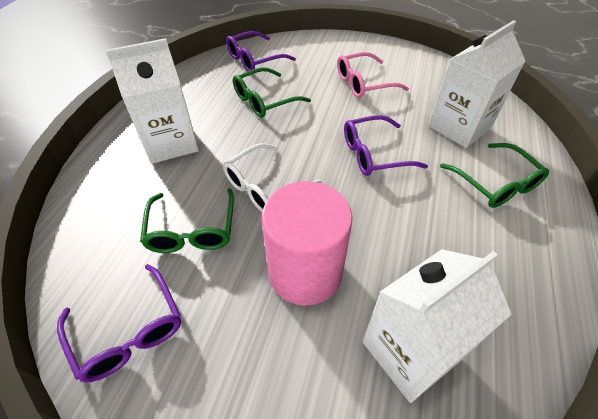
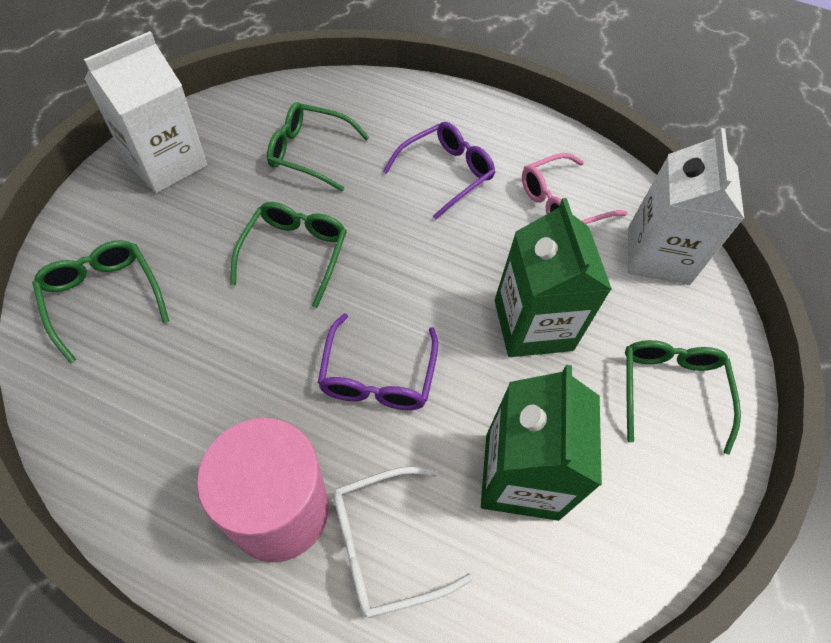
green carton: 0 -> 2
green glasses: 3 -> 4
purple glasses: 3 -> 2
white carton: 3 -> 2

